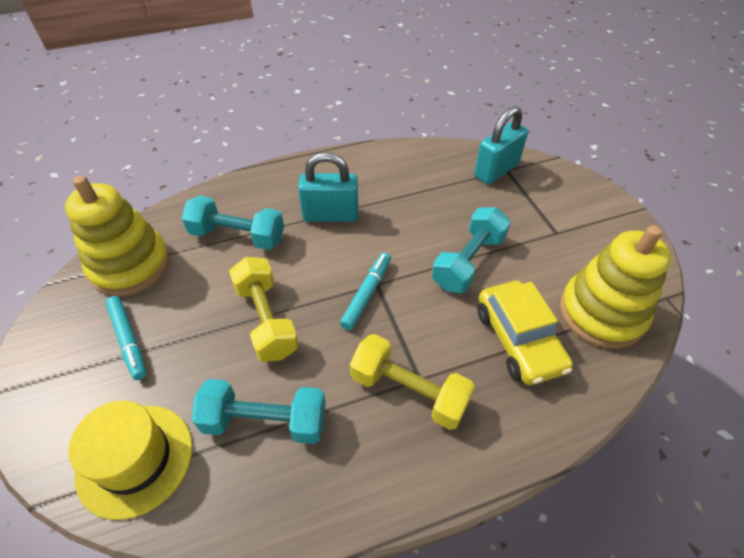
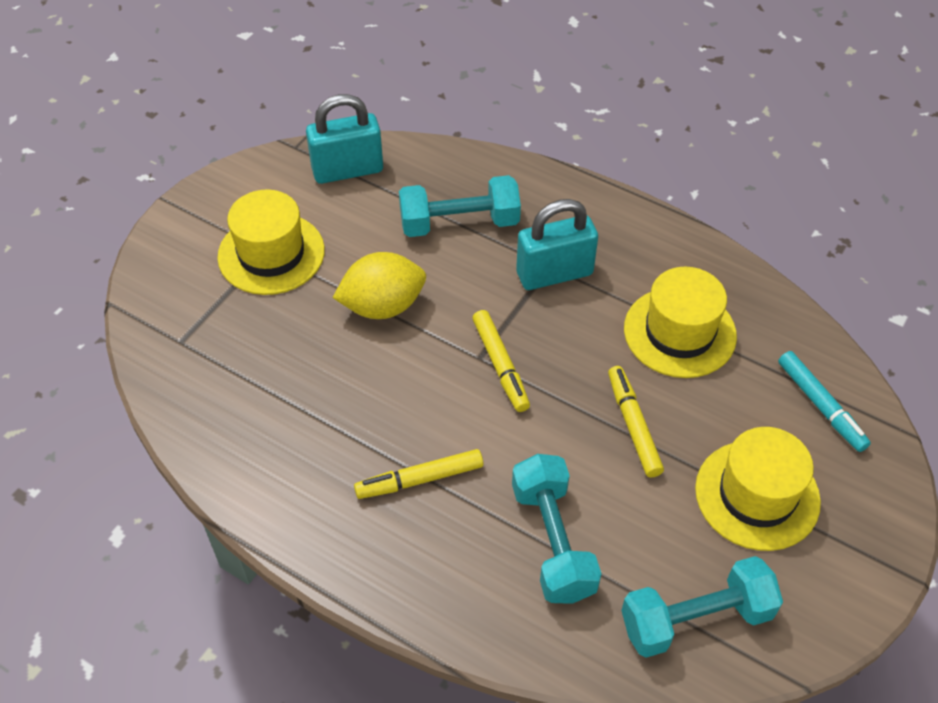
turquoise marker: 2 -> 1
yellow car: 1 -> 0
yellow dumbbell: 2 -> 0
yellow hat: 1 -> 3
yellow lemon: 0 -> 1
yellow marker: 0 -> 3
yellow stacking toy: 2 -> 0

